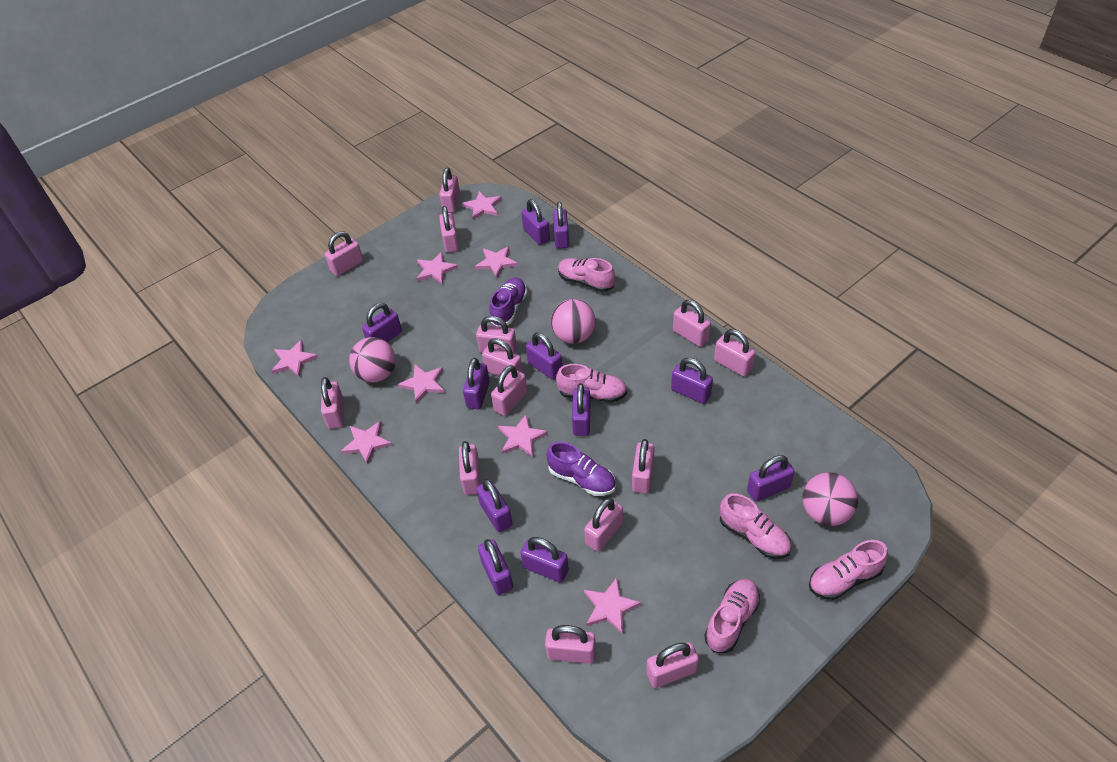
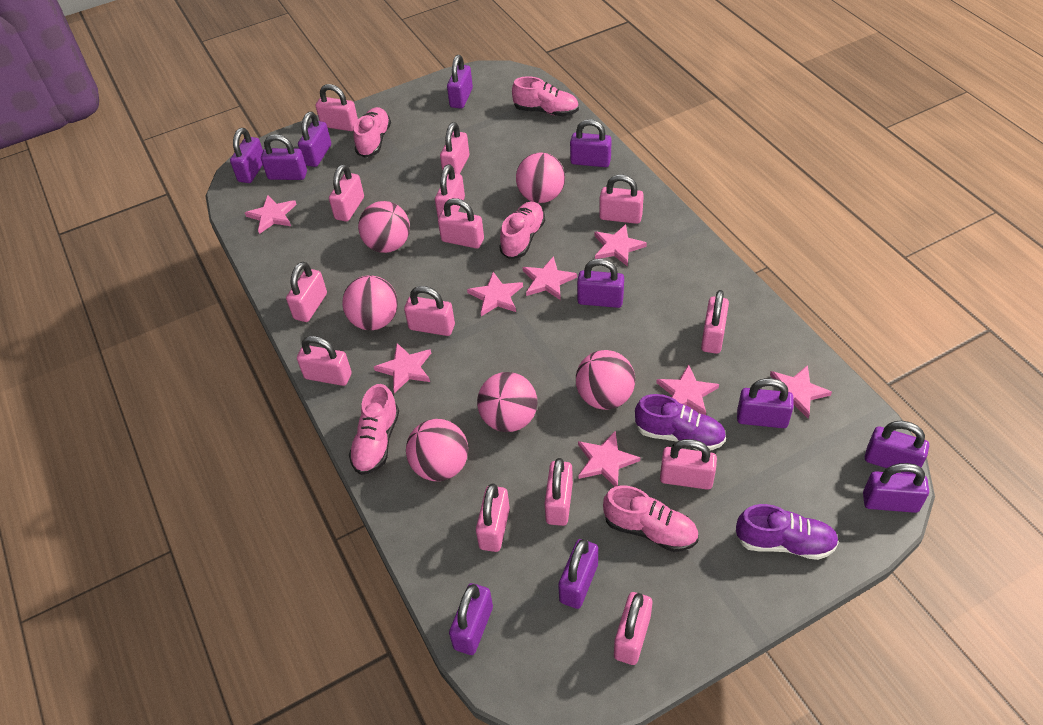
pink ball: 3 -> 6

